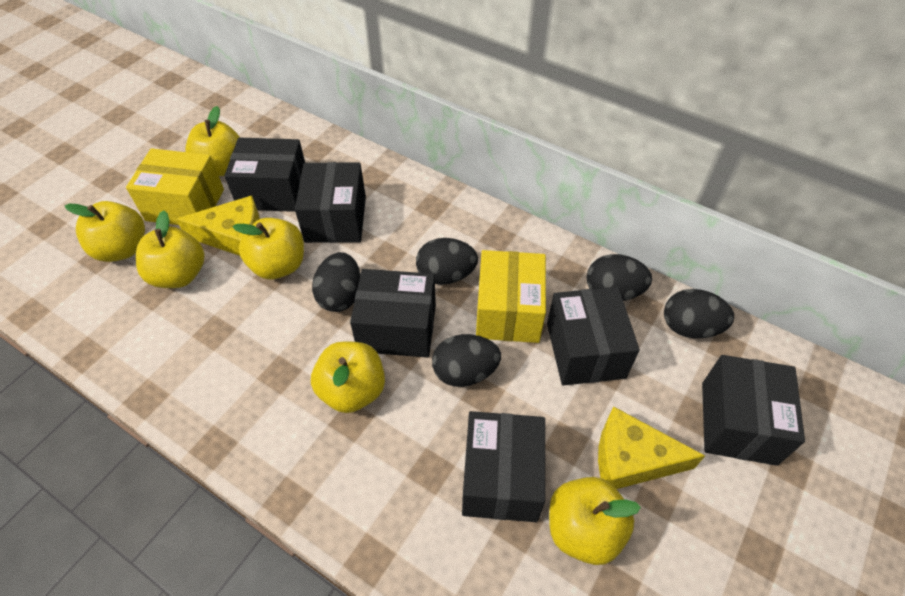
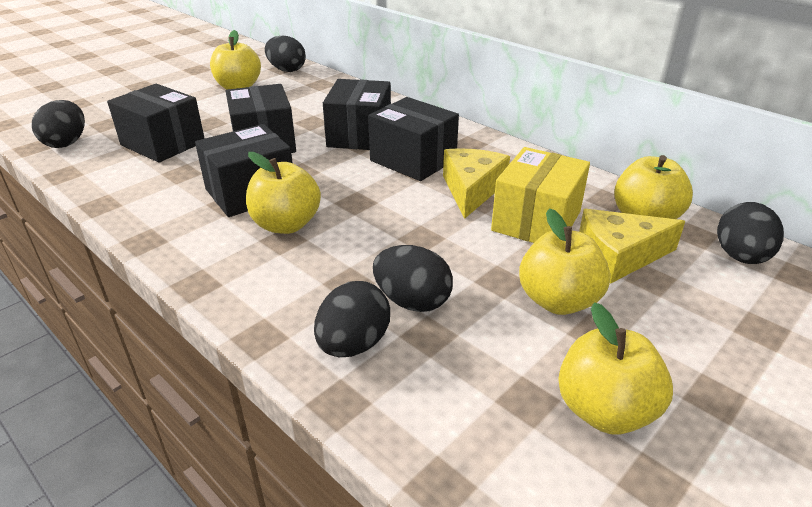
black box: 6 -> 5
yellow apple: 6 -> 5
yellow box: 2 -> 1

